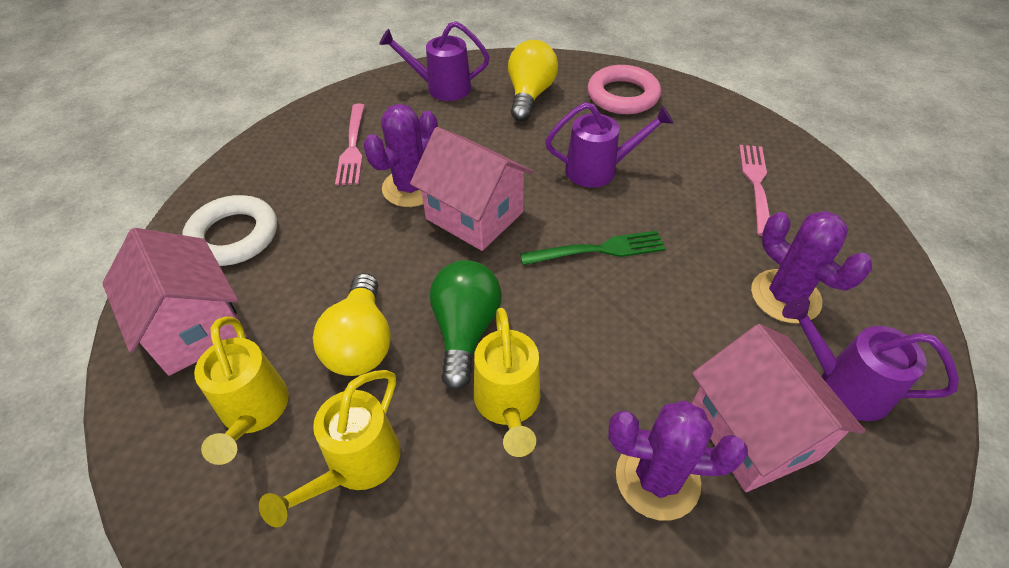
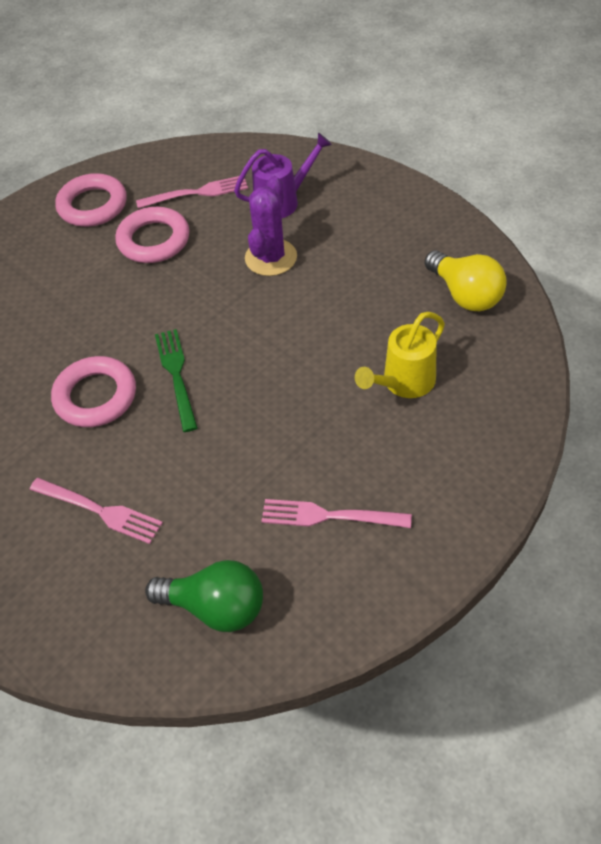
pink fork: 2 -> 3
pink house: 3 -> 0
pink ring: 1 -> 3
purple cactus: 3 -> 1
purple watering can: 3 -> 1
white ring: 1 -> 0
yellow light bulb: 2 -> 1
yellow watering can: 3 -> 1

